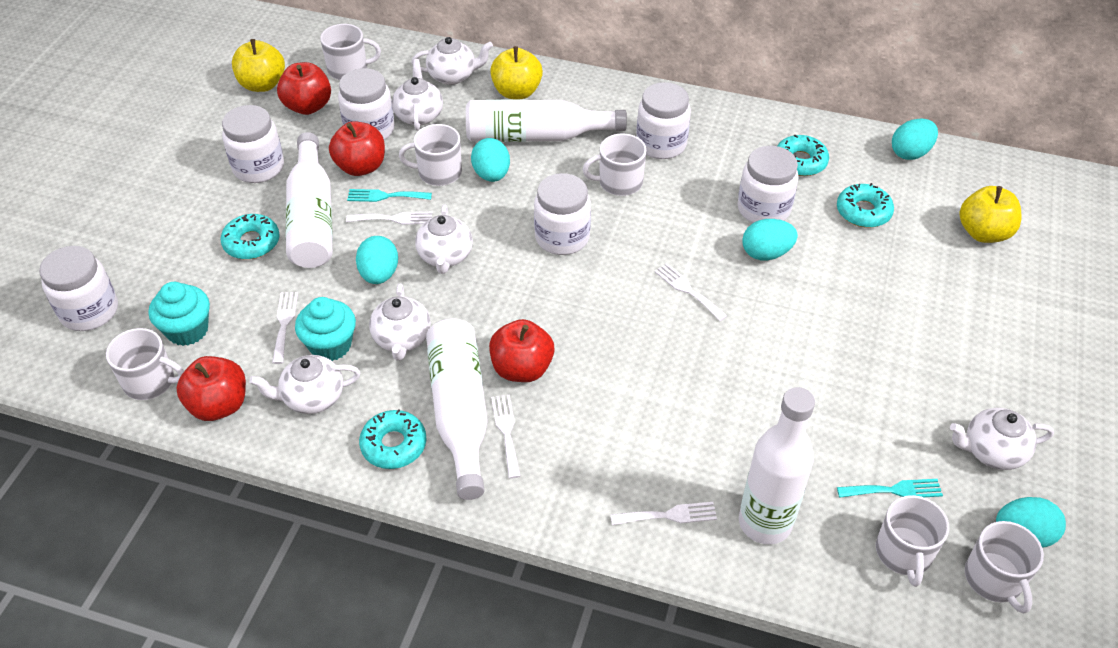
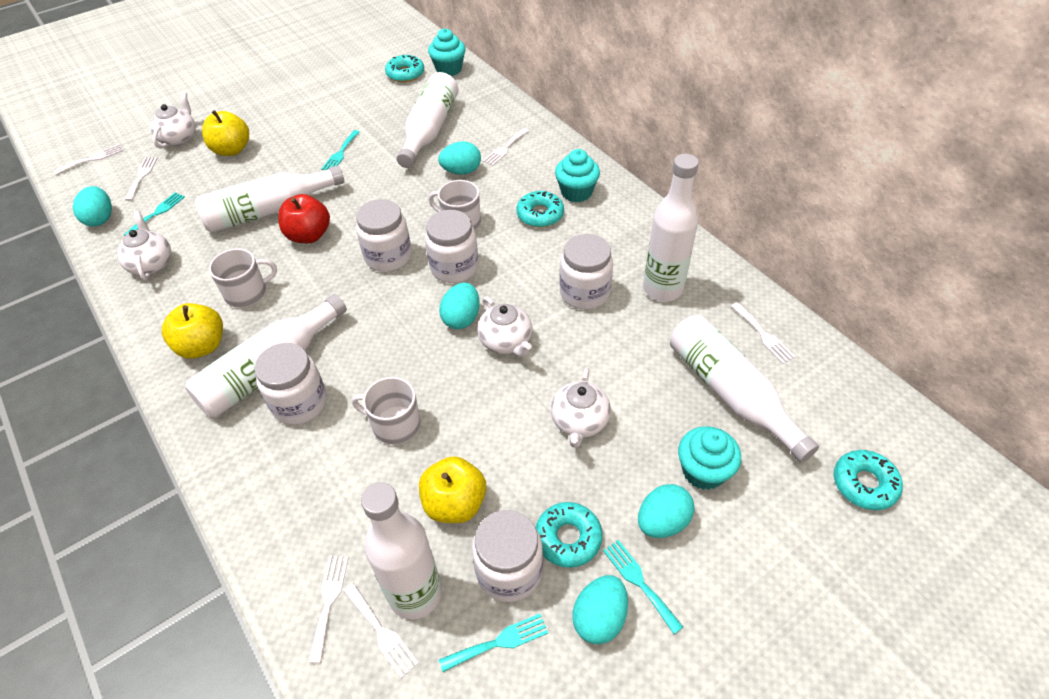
red apple: 4 -> 1
turquoise cupcake: 2 -> 3
turquoise fork: 2 -> 4
white bottle: 4 -> 6
white fork: 5 -> 6
white jar: 6 -> 5
white mug: 6 -> 3
white teapot: 6 -> 4

